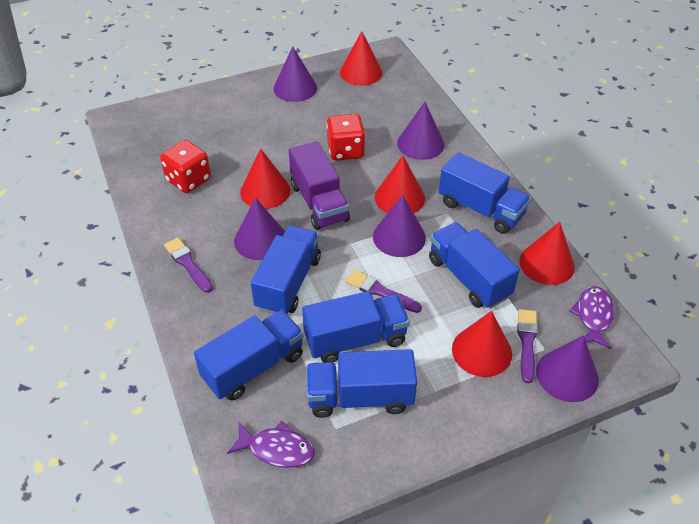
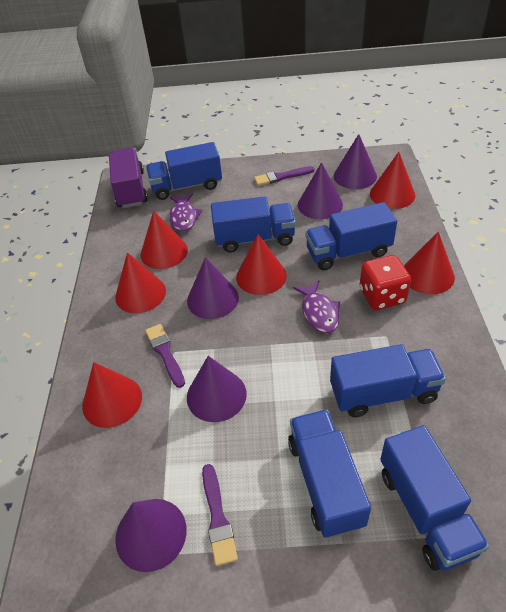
red cone: 5 -> 6
red dice: 2 -> 1

